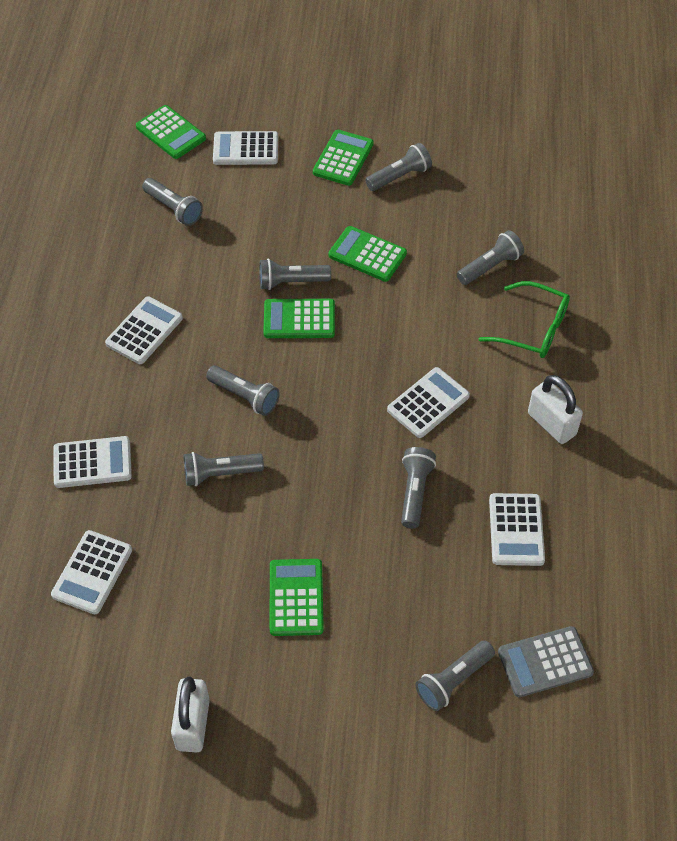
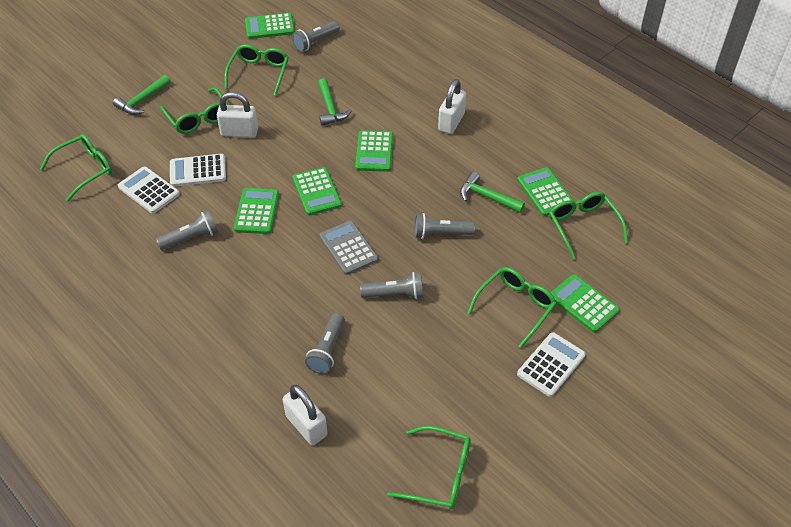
green calculator: 5 -> 6
green glasses: 1 -> 6
green hammer: 0 -> 3
grey flashlight: 8 -> 5
white calculator: 6 -> 3
white padlock: 2 -> 3

